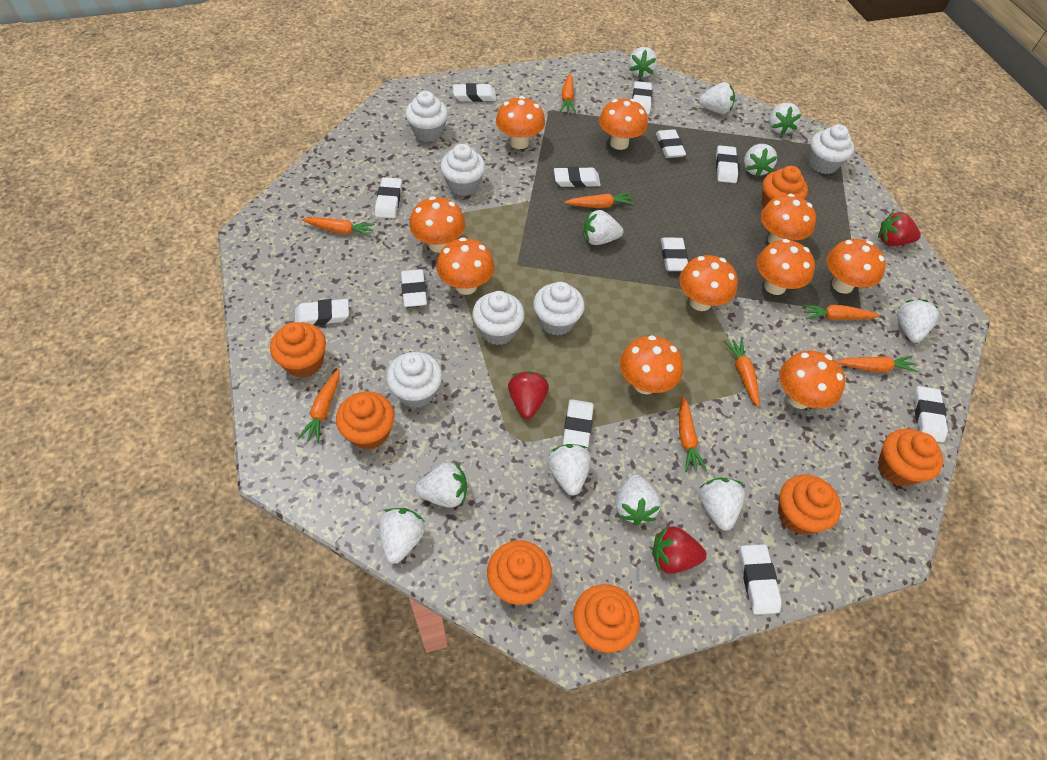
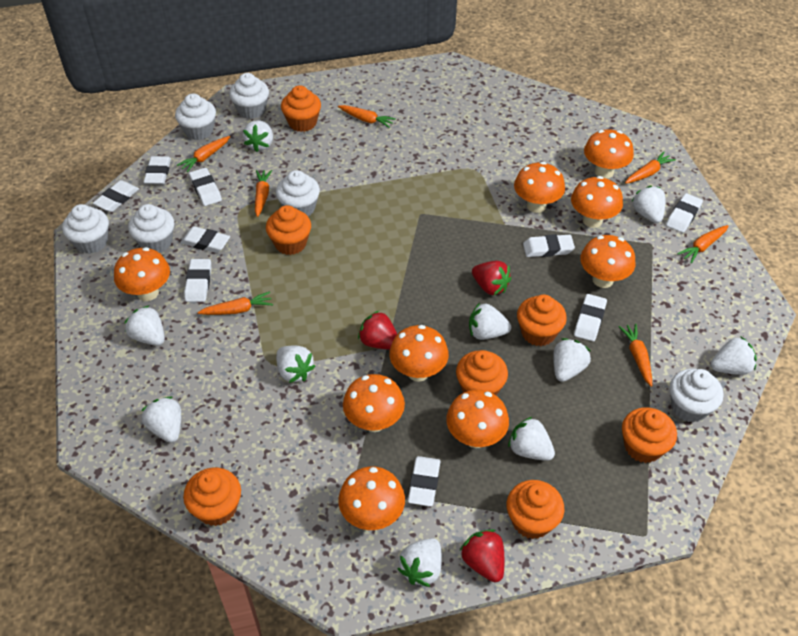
orange carrot: 8 -> 7
orange mushroom: 10 -> 9
white eraser: 12 -> 9
white strawberry: 11 -> 10

